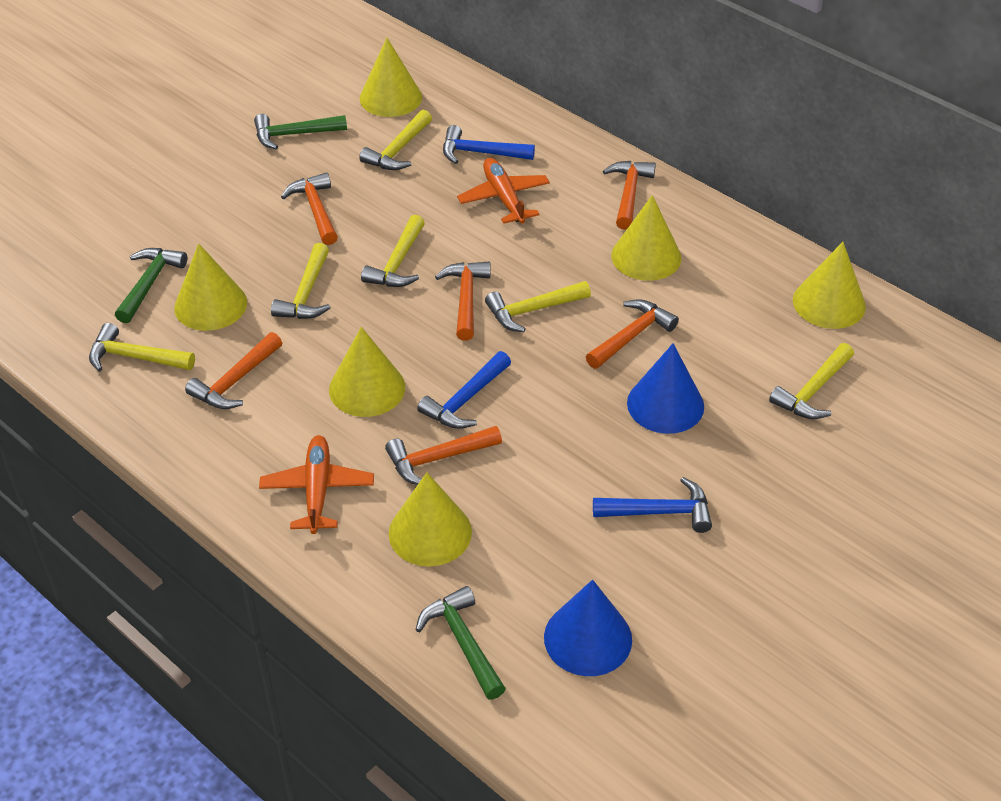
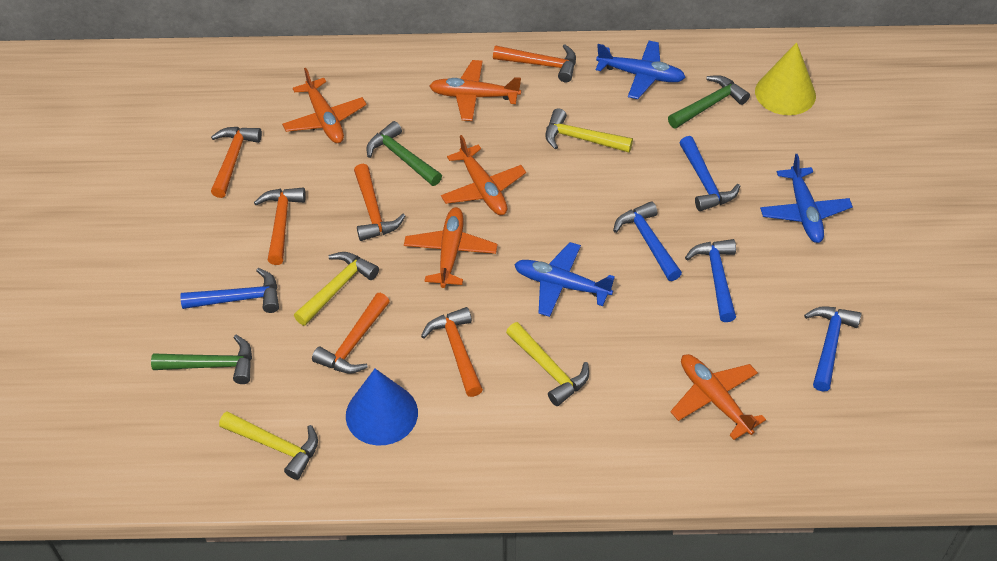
blue cone: 2 -> 1
blue hammer: 3 -> 5
blue plane: 0 -> 3
orange plane: 2 -> 5
yellow cone: 6 -> 1
yellow hammer: 6 -> 4

